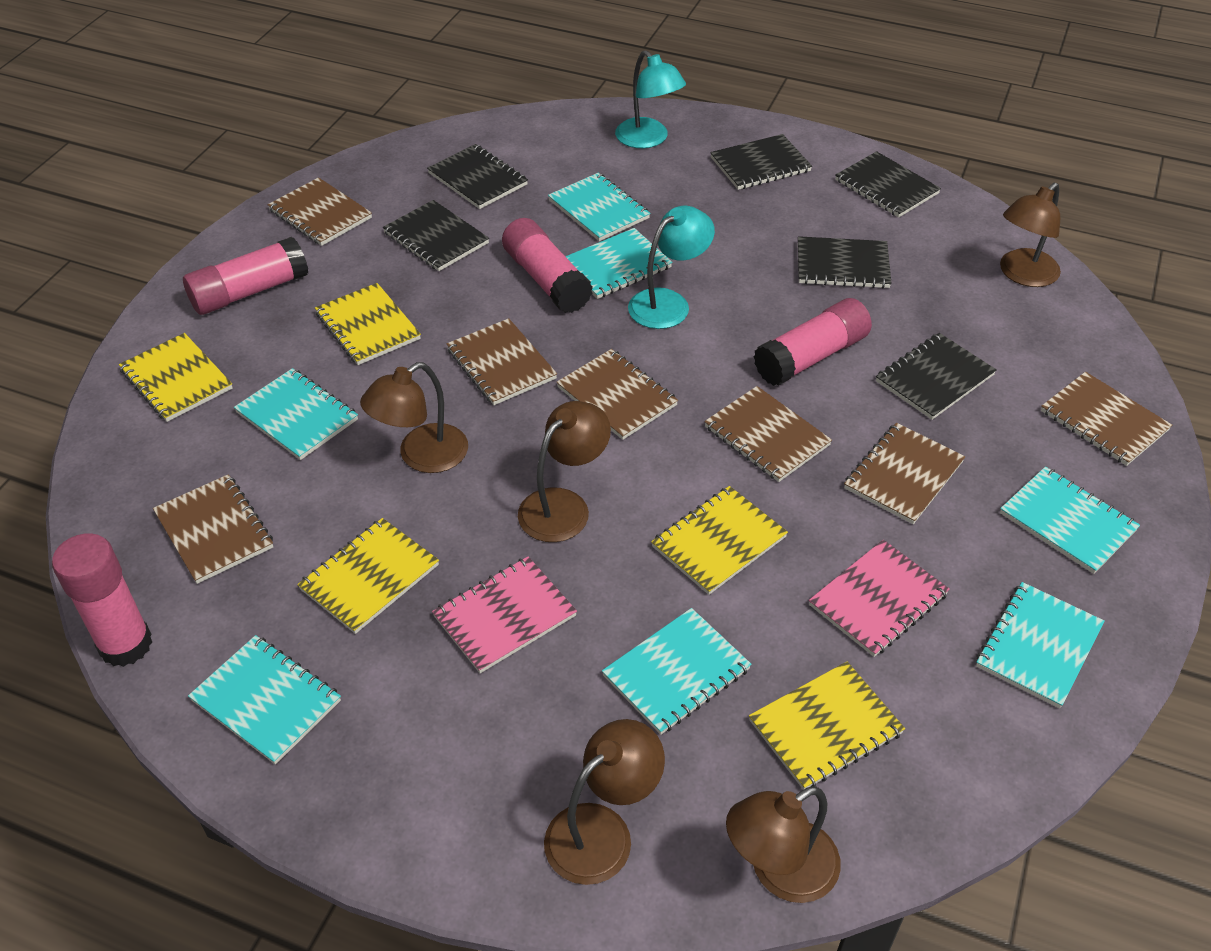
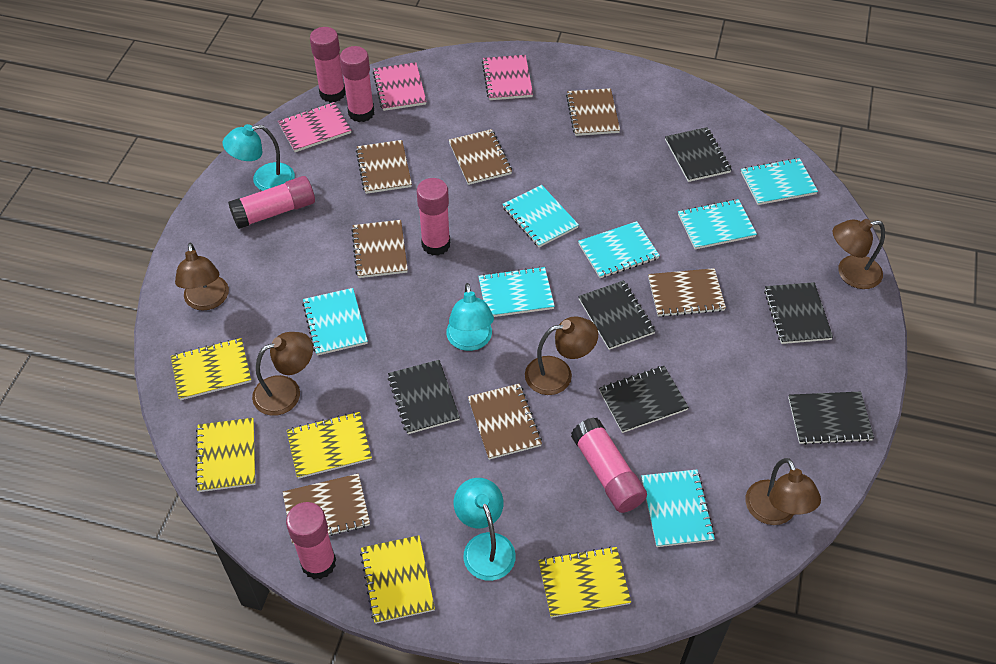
pink glue stick: 4 -> 6
pink notebook: 2 -> 3
turquoise lamp: 2 -> 3

